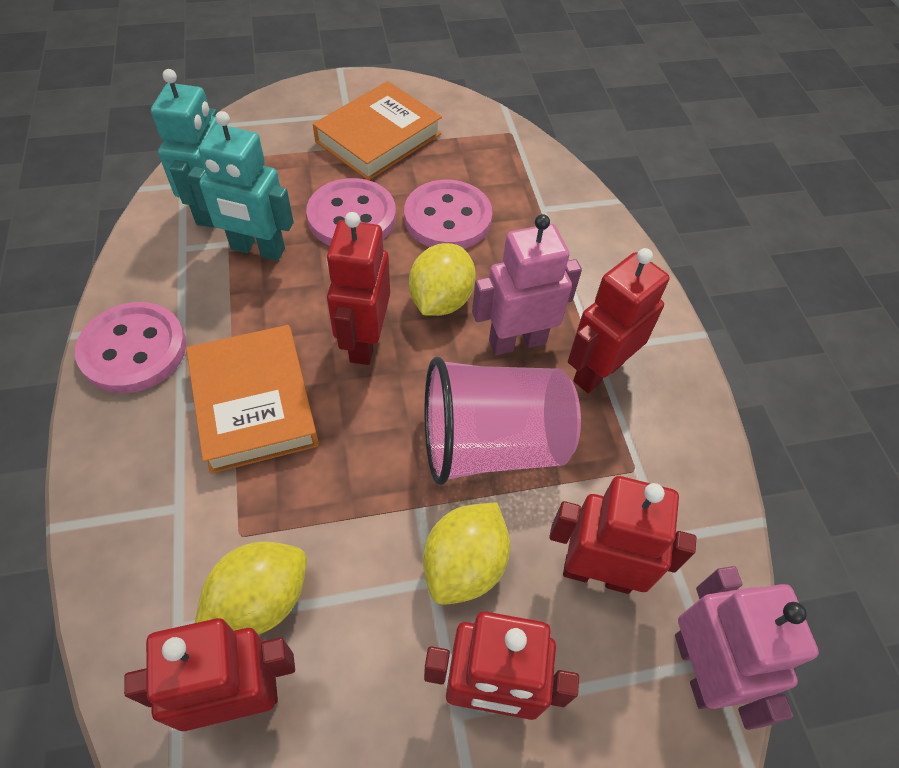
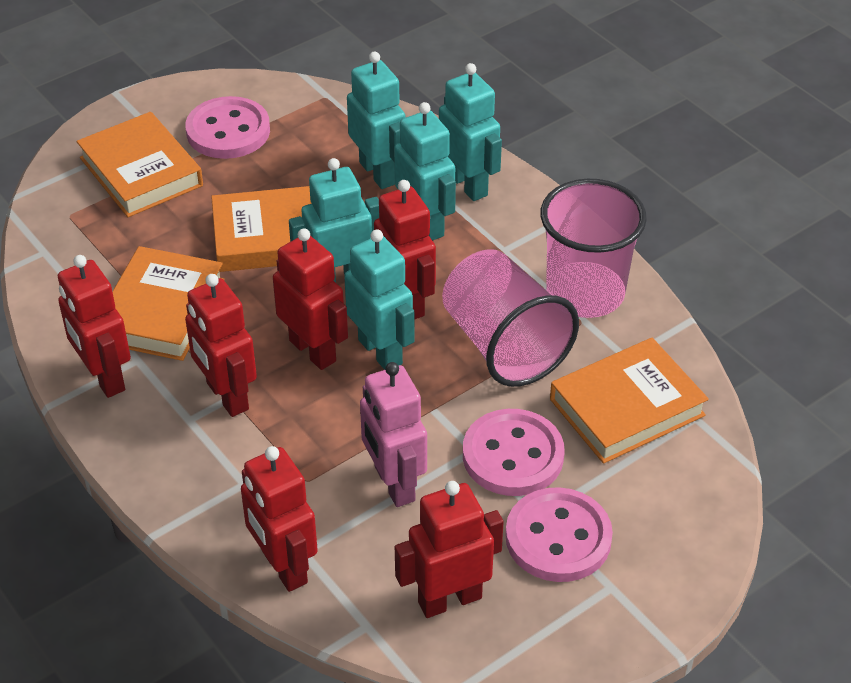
orange book: 2 -> 4
pink cup: 1 -> 2
pink robot: 2 -> 1
red robot: 5 -> 6
turquoise robot: 2 -> 5
yellow lemon: 3 -> 0

